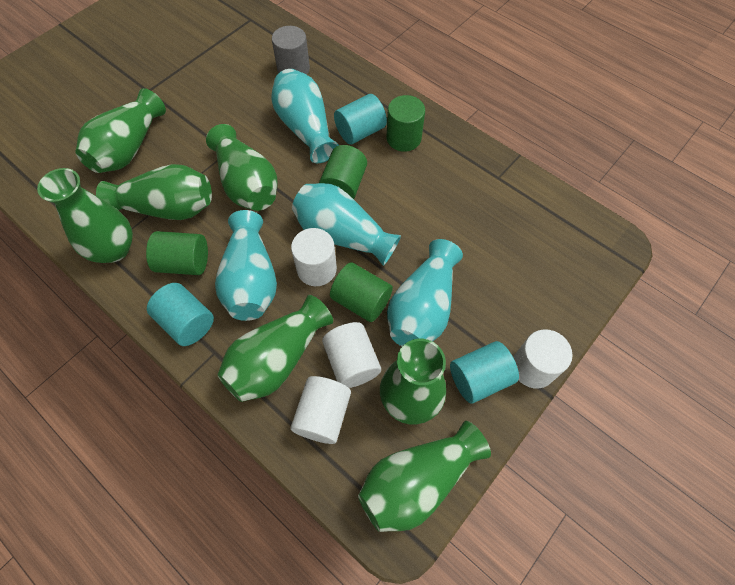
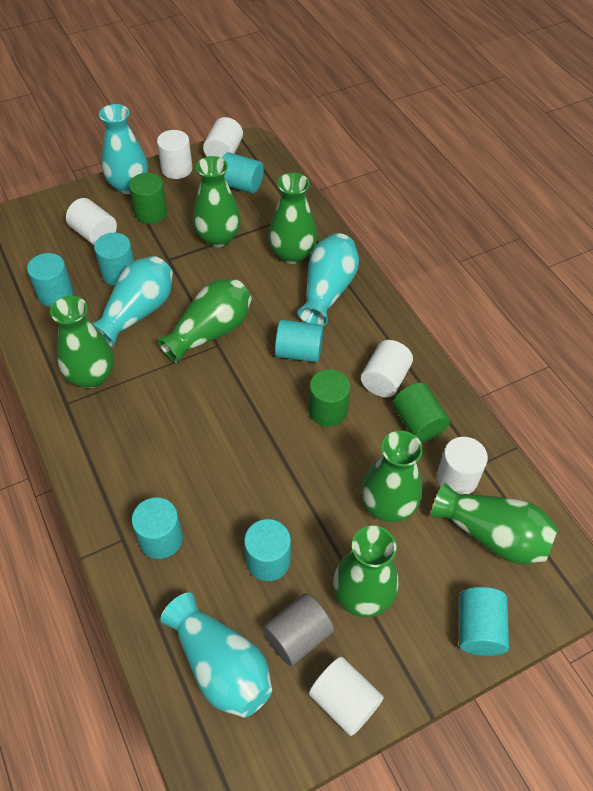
green cylinder: 4 -> 3
turquoise cylinder: 3 -> 7
white cylinder: 4 -> 6

